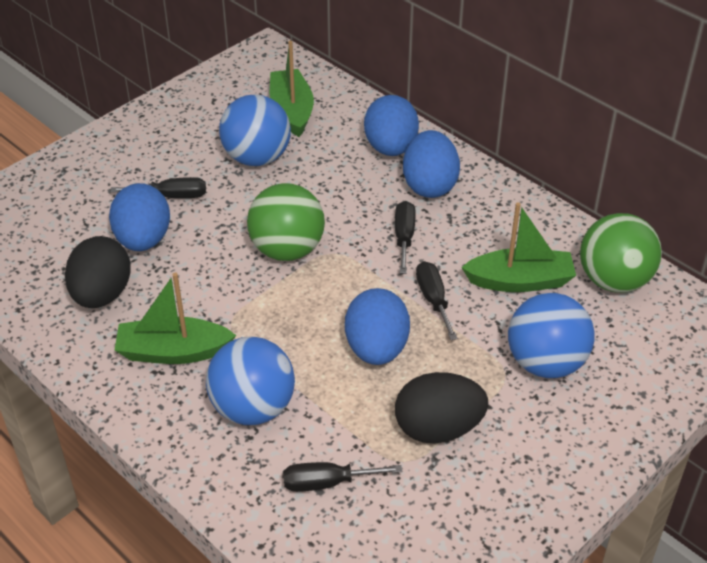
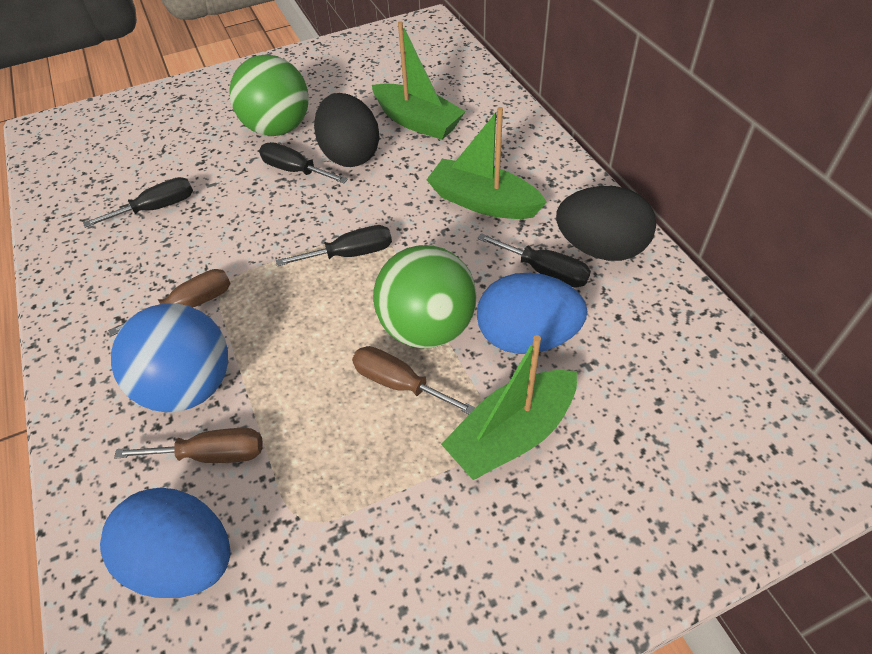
blue ball: 3 -> 1
blue egg: 4 -> 2
brown screwdriver: 0 -> 3

